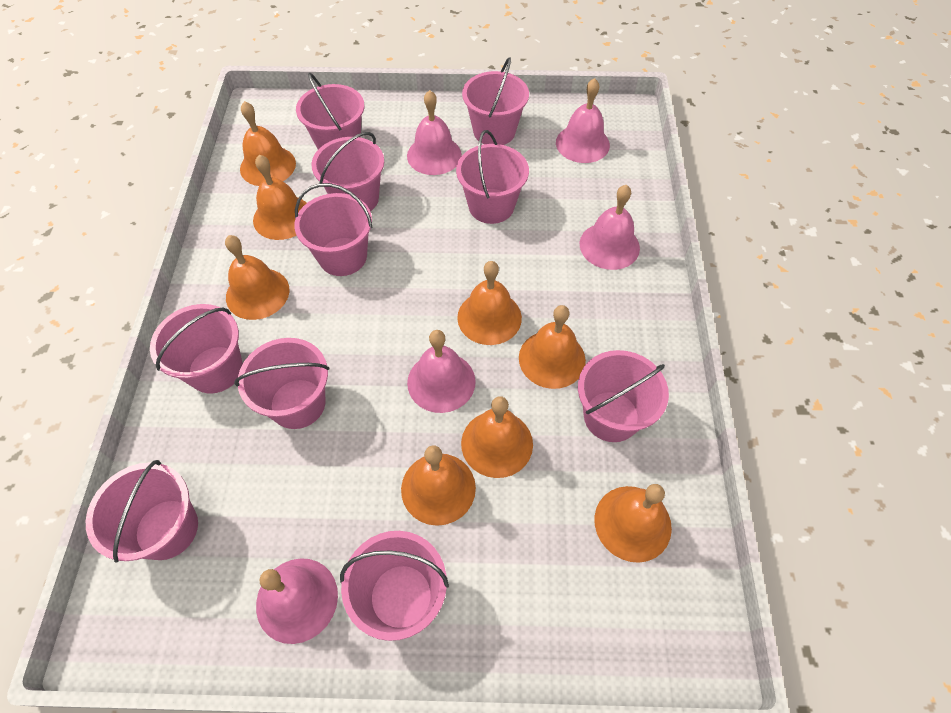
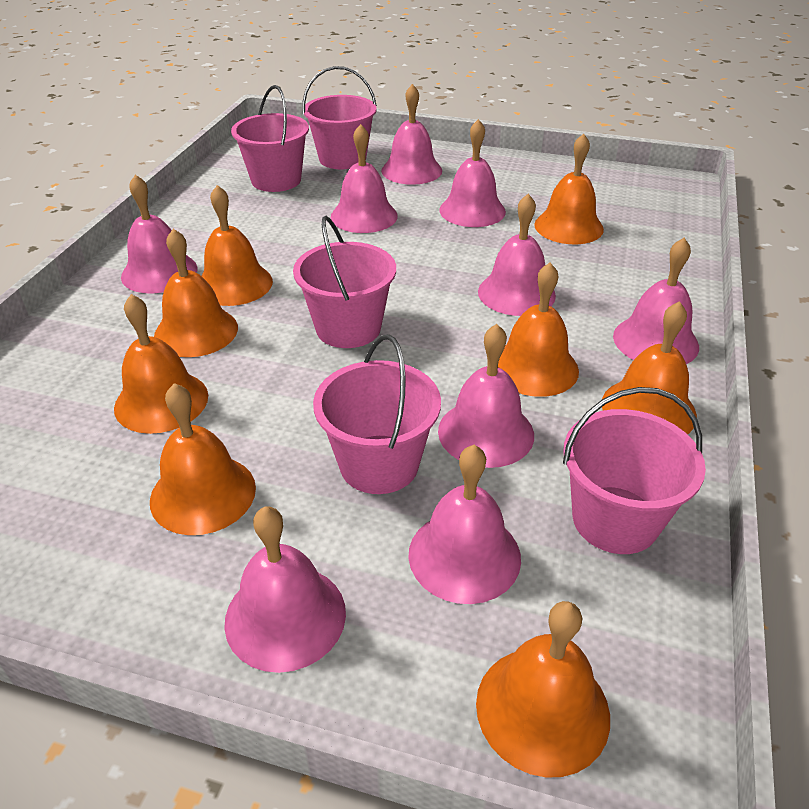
pink bell: 5 -> 9
pink bucket: 10 -> 5

